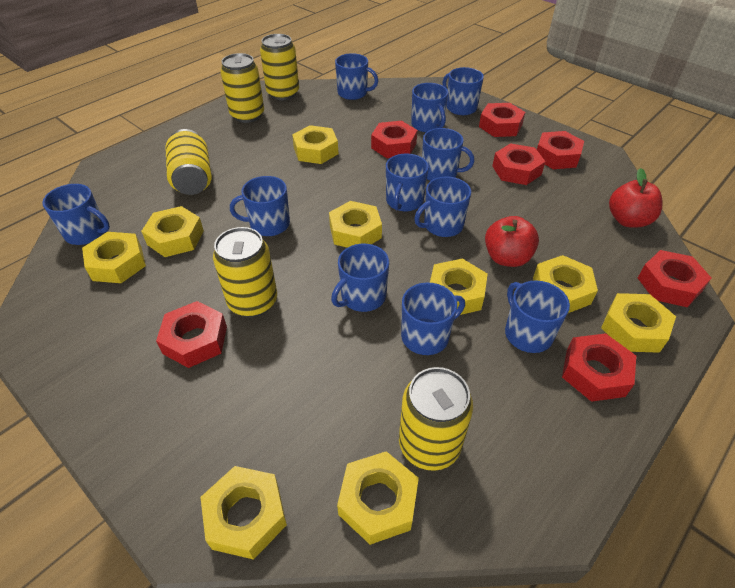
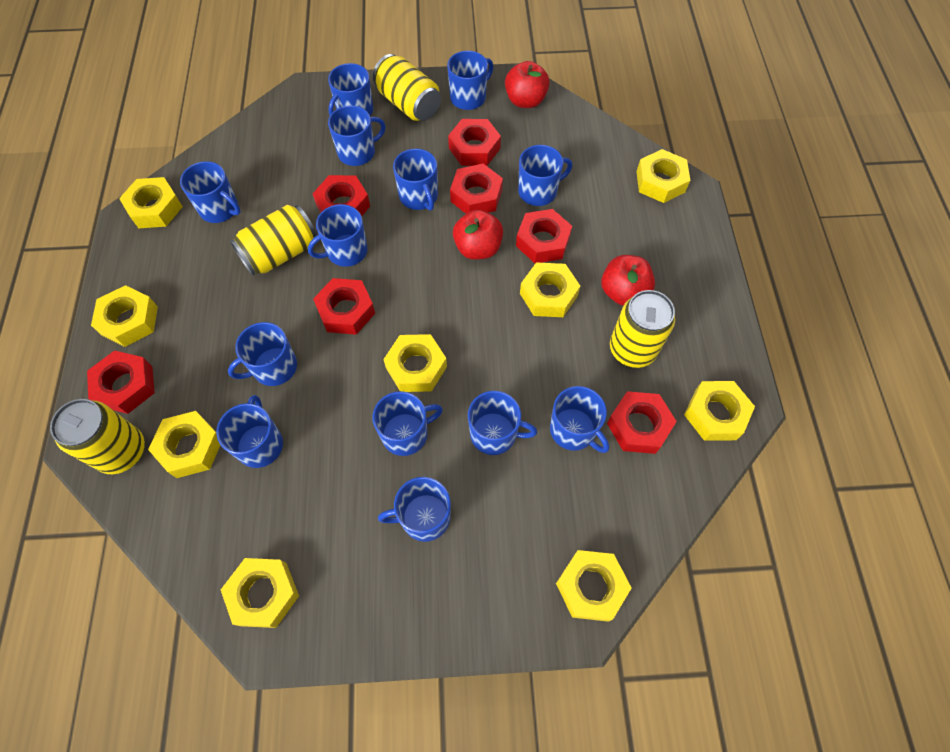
blue mug: 11 -> 13
red apple: 2 -> 3
yellow can: 5 -> 4

